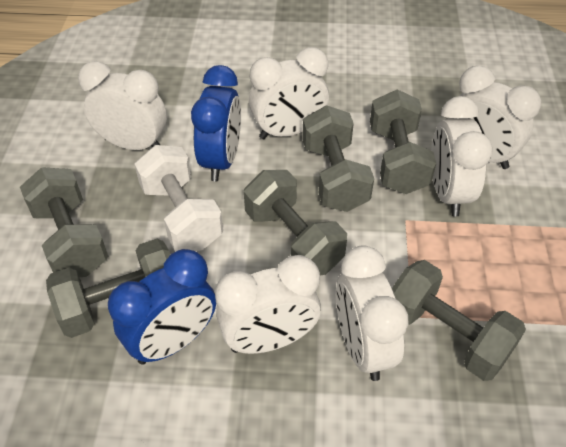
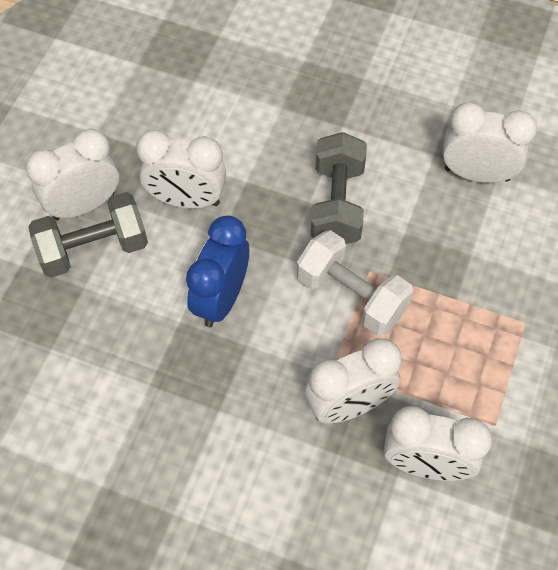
blue clock: 2 -> 1
grey dumbbell: 6 -> 2
white clock: 6 -> 5

